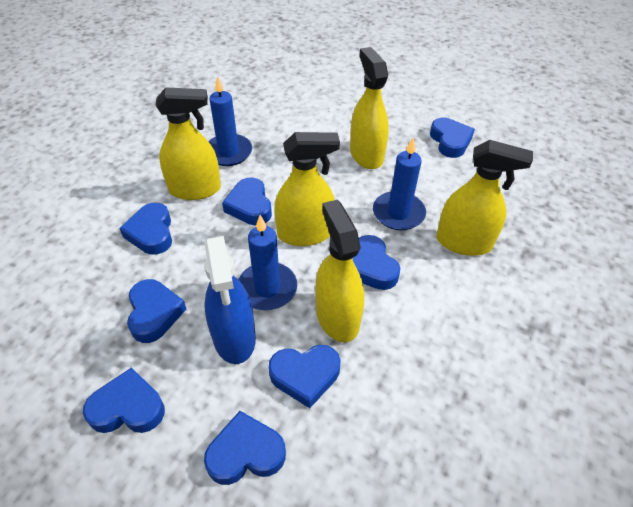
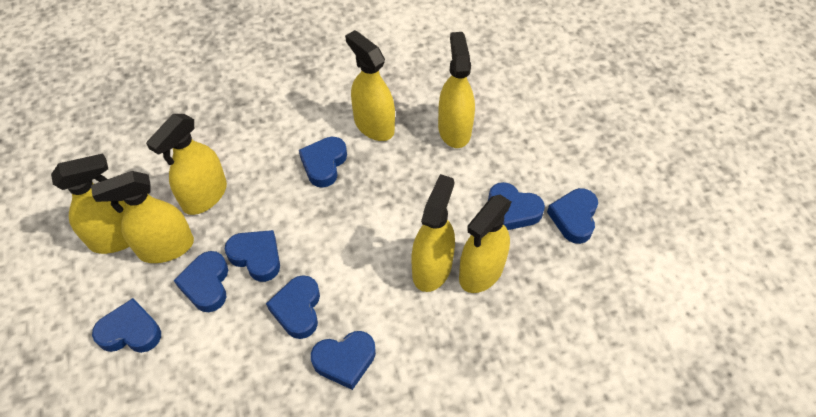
blue candle: 3 -> 0
blue spray bottle: 1 -> 0
yellow spray bottle: 5 -> 7

